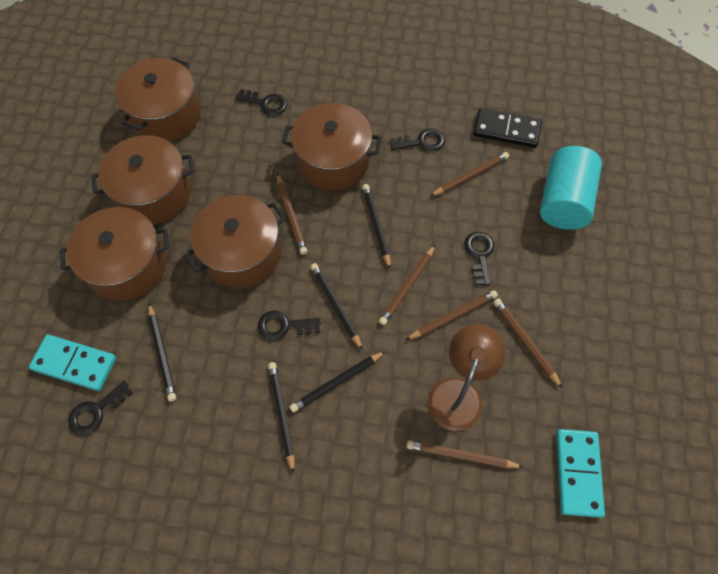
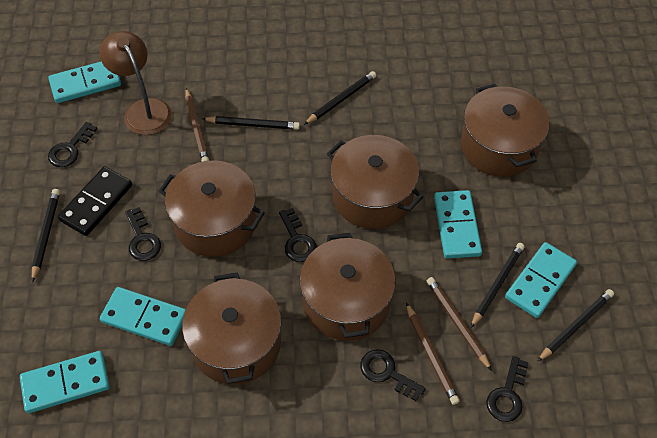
brown pencil: 6 -> 3
turquoise cylinder: 1 -> 0
turquoise domino: 2 -> 5

